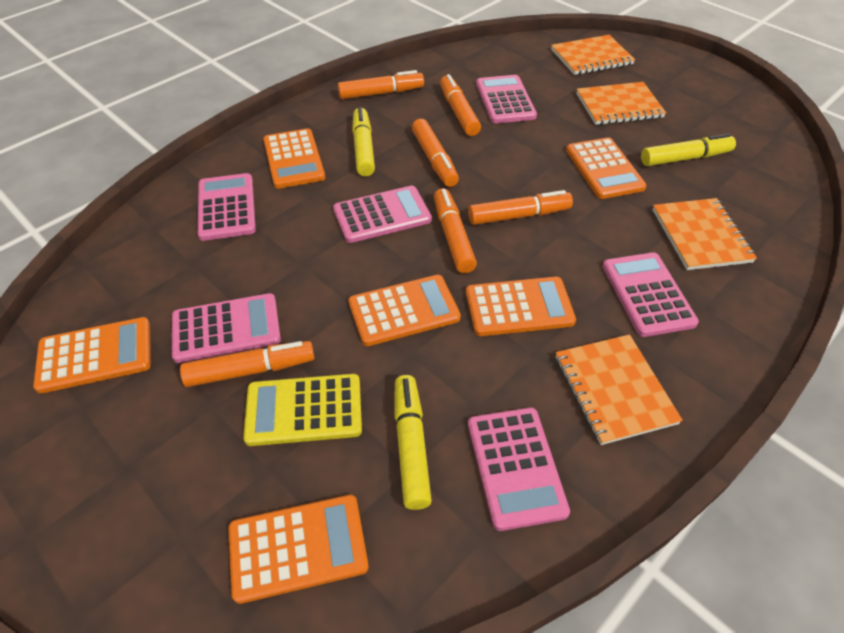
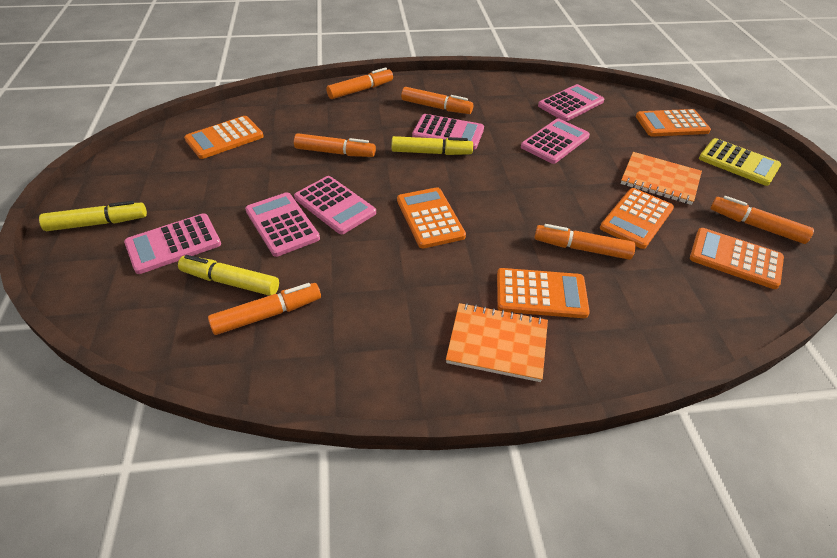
orange notebook: 4 -> 2

